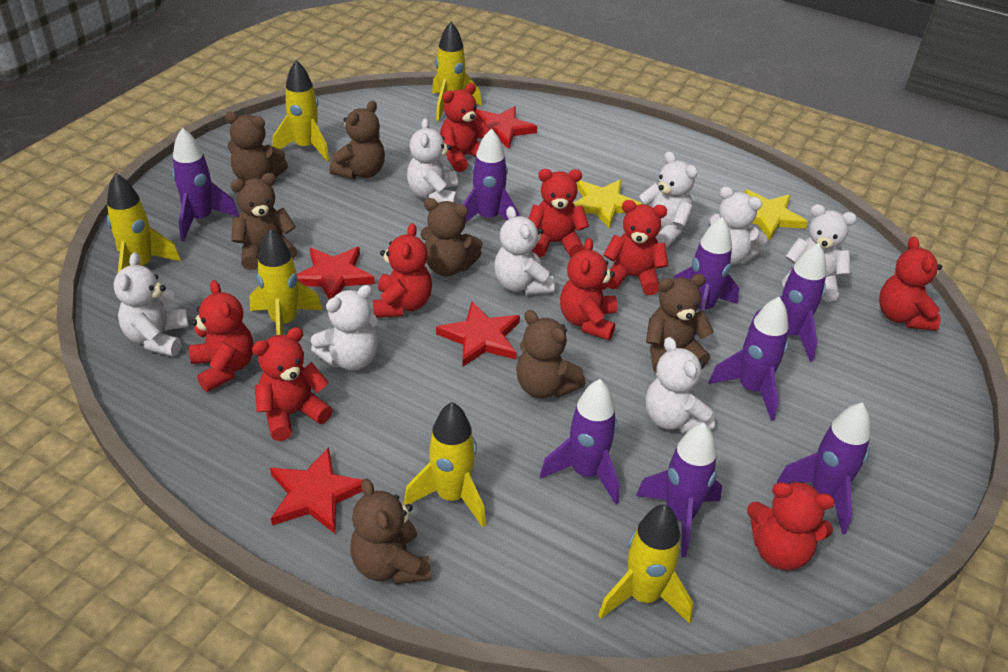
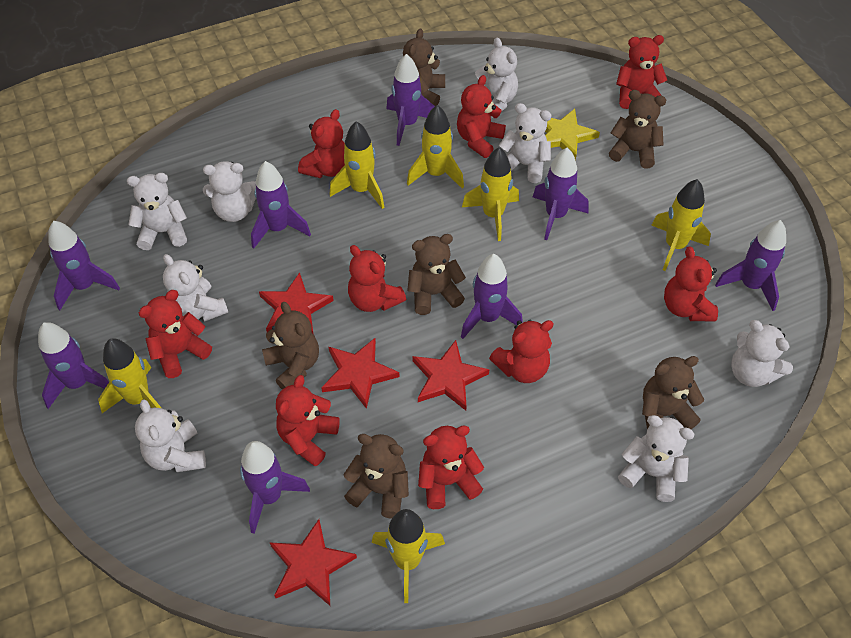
brown teddy bear: 7 -> 6
yellow star: 2 -> 1

